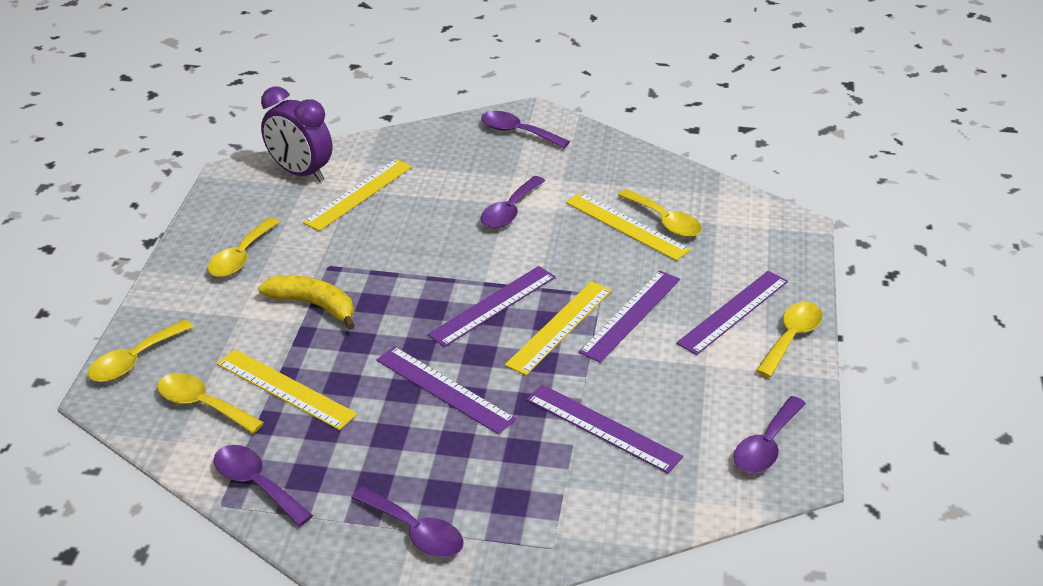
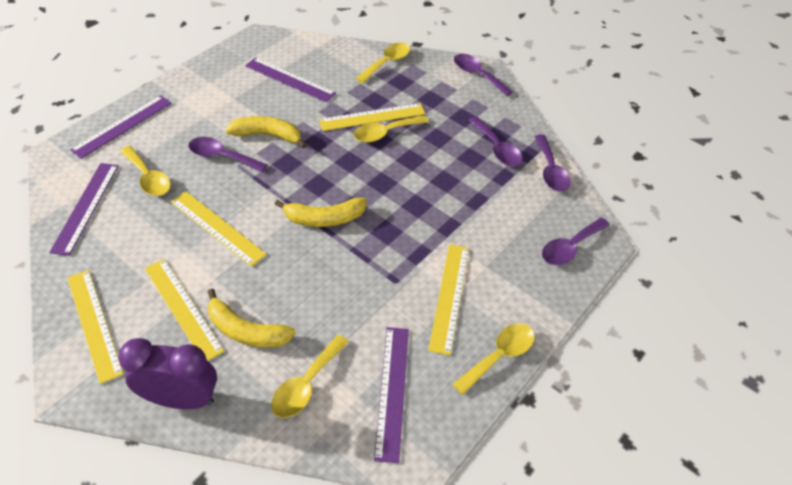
purple ruler: 5 -> 4
yellow banana: 1 -> 3
yellow ruler: 4 -> 5

